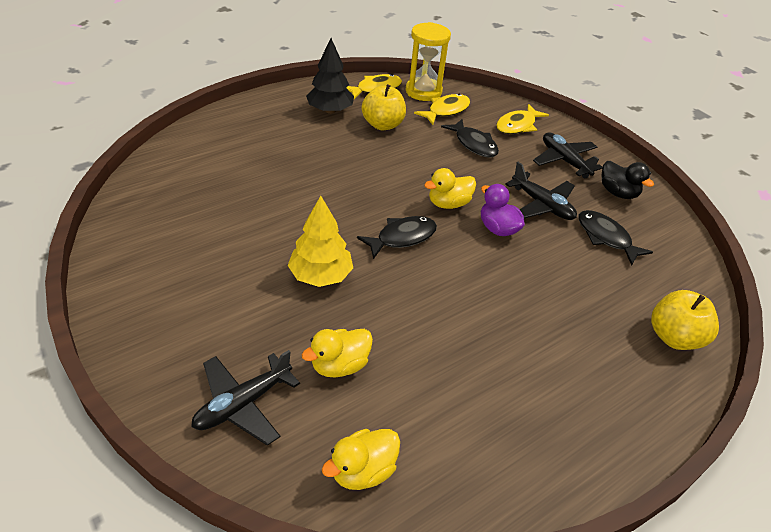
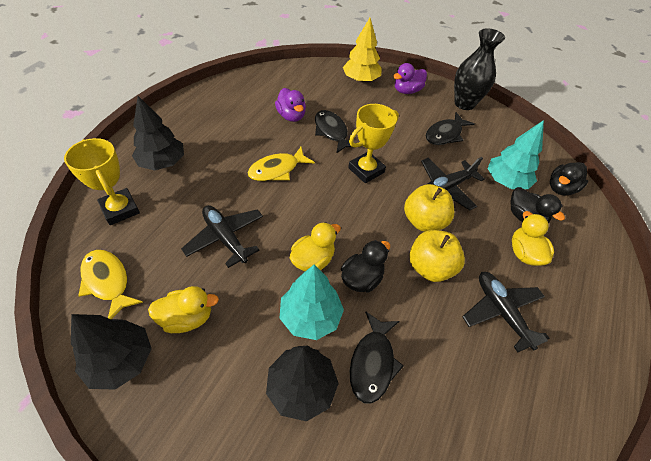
black duck: 1 -> 3
black tree: 1 -> 3
black vase: 0 -> 1
purple duck: 1 -> 2
turquoise tree: 0 -> 2
yellow fish: 3 -> 2
yellow hourglass: 1 -> 0
yellow trophy: 0 -> 2

